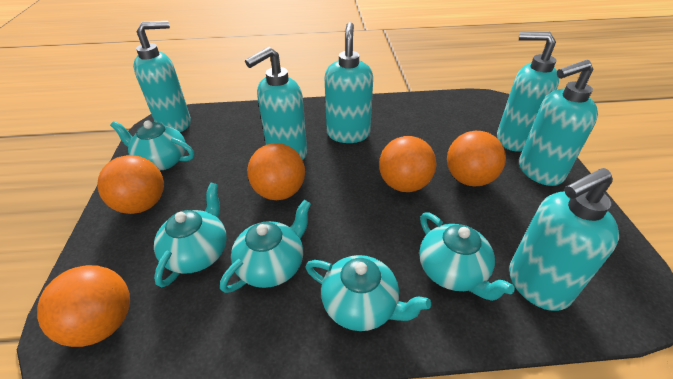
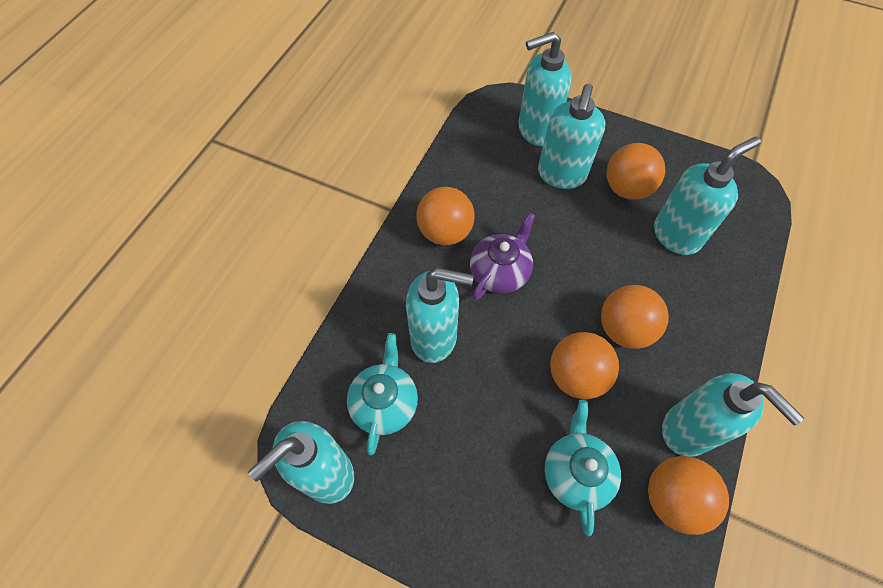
purple teapot: 0 -> 1
turquoise teapot: 5 -> 2

